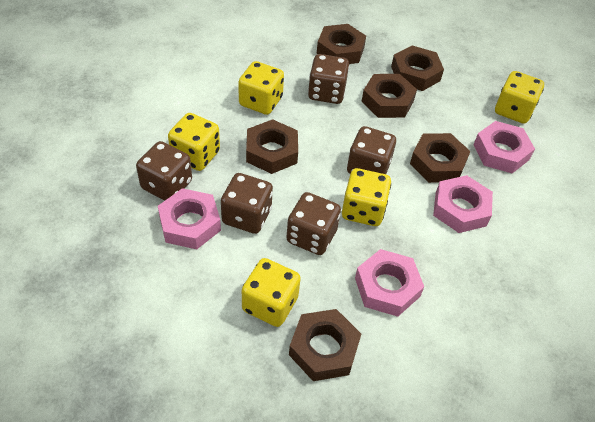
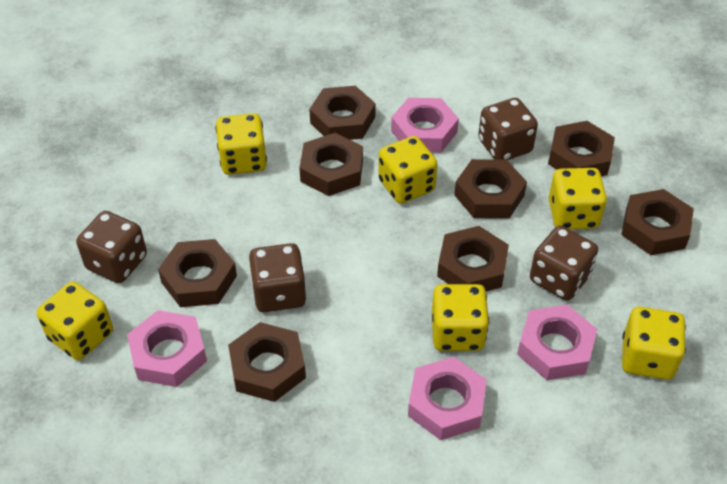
brown dice: 5 -> 4
brown nut: 6 -> 8
yellow dice: 5 -> 6

